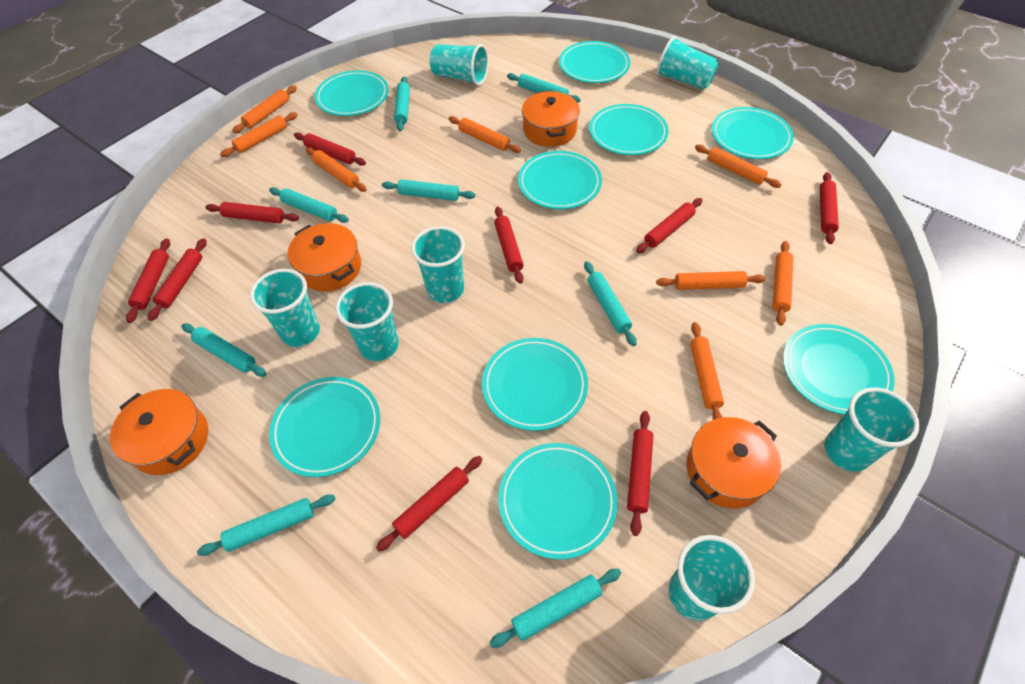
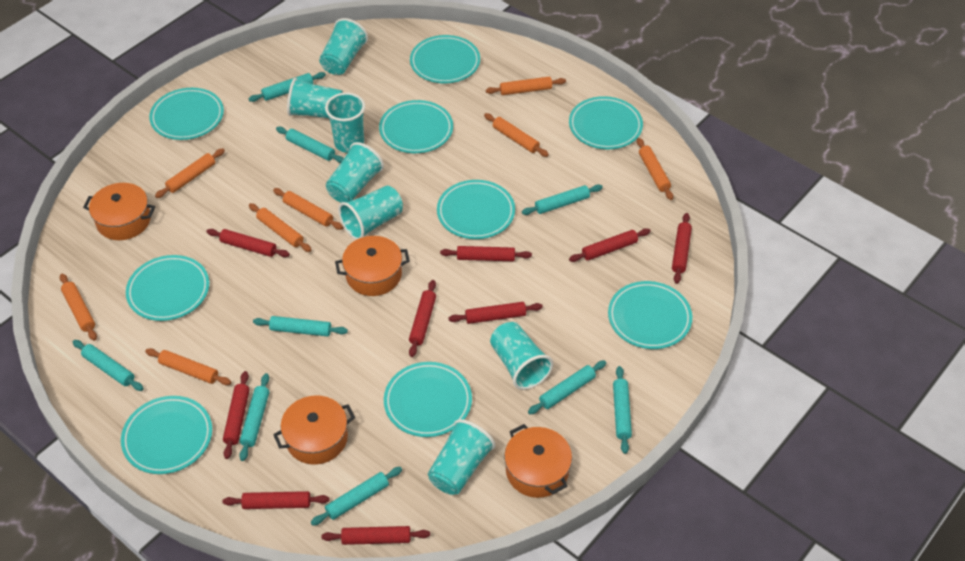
turquoise rolling pin: 8 -> 9

